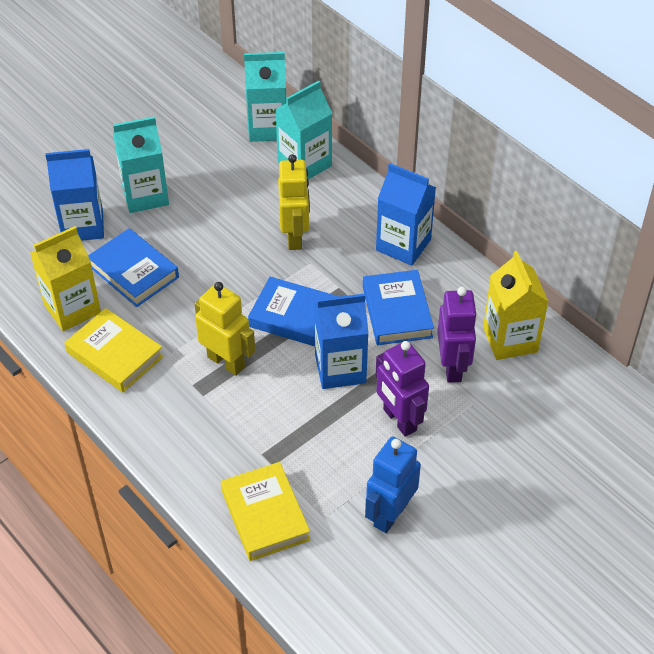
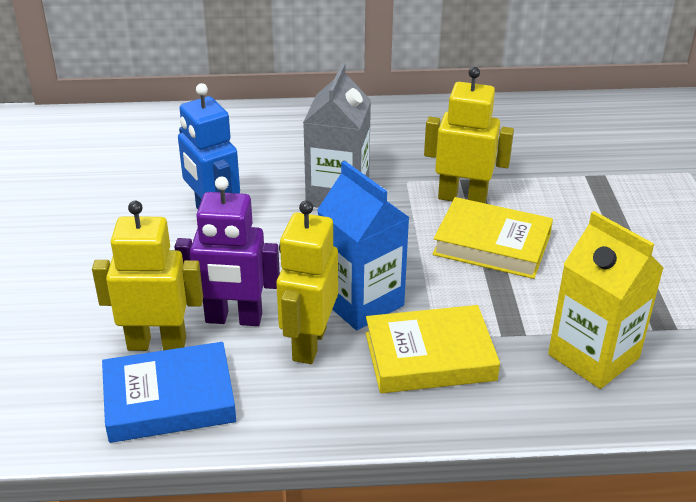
blue book: 3 -> 1
blue carton: 3 -> 1
grey carton: 0 -> 1
purple robot: 2 -> 1
turquoise carton: 3 -> 0
yellow carton: 2 -> 1
yellow robot: 2 -> 3

